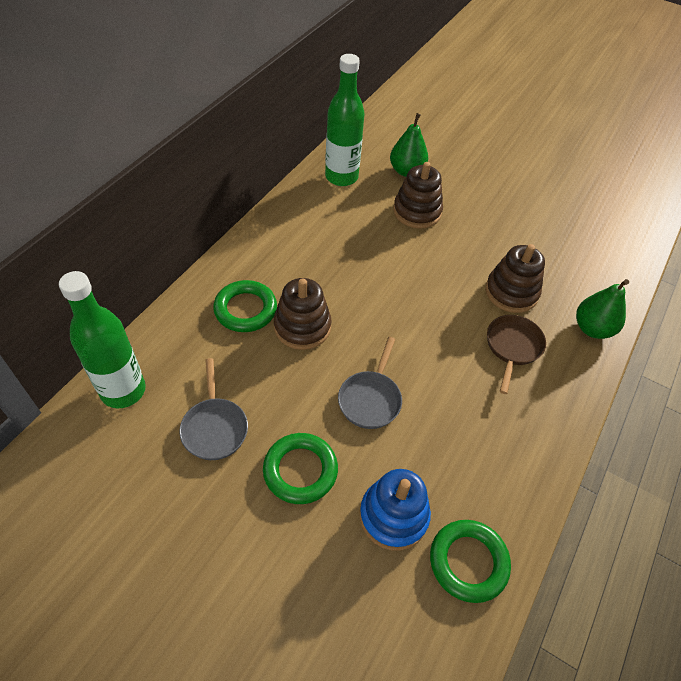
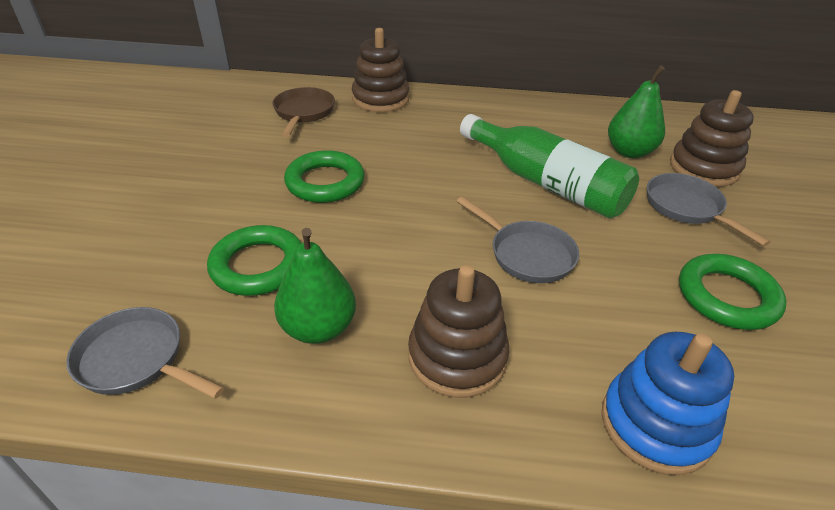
green bottle: 2 -> 1
grey pan: 2 -> 3

